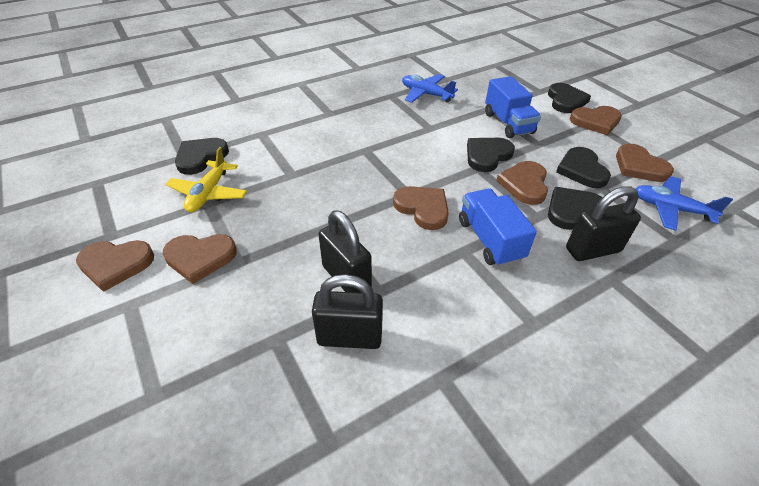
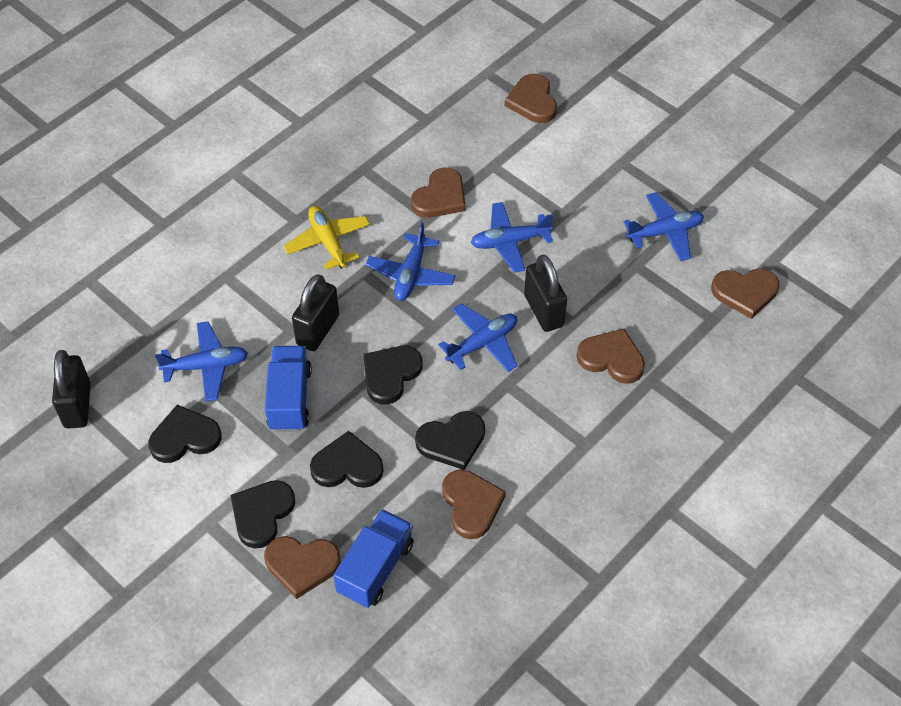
blue plane: 2 -> 5

